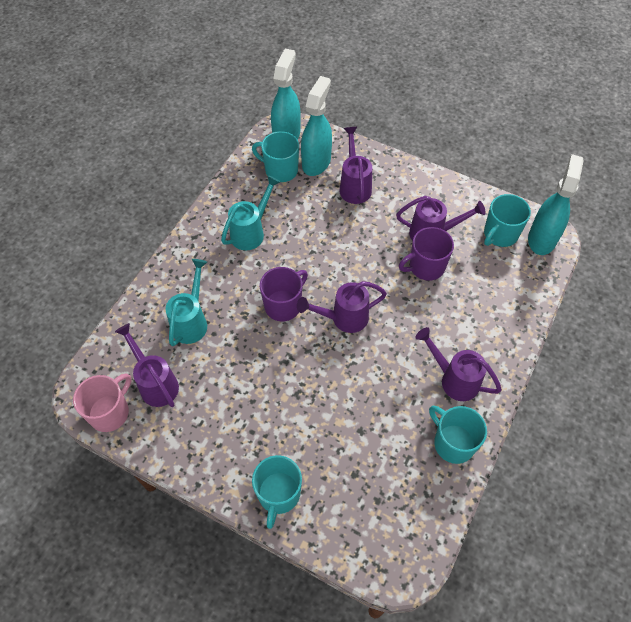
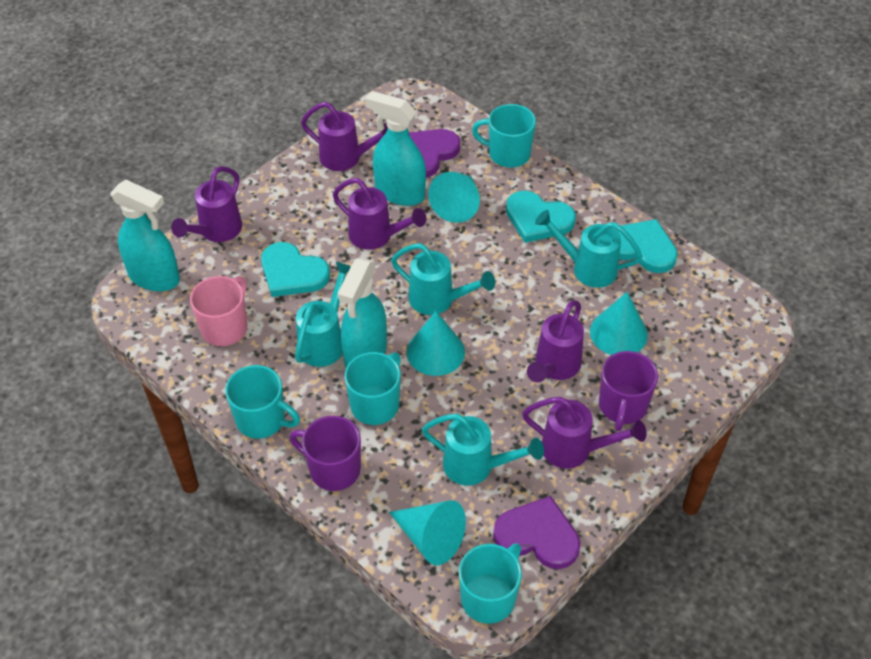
purple heart: 0 -> 2
turquoise cone: 0 -> 4
turquoise heart: 0 -> 3
turquoise watering can: 2 -> 4

